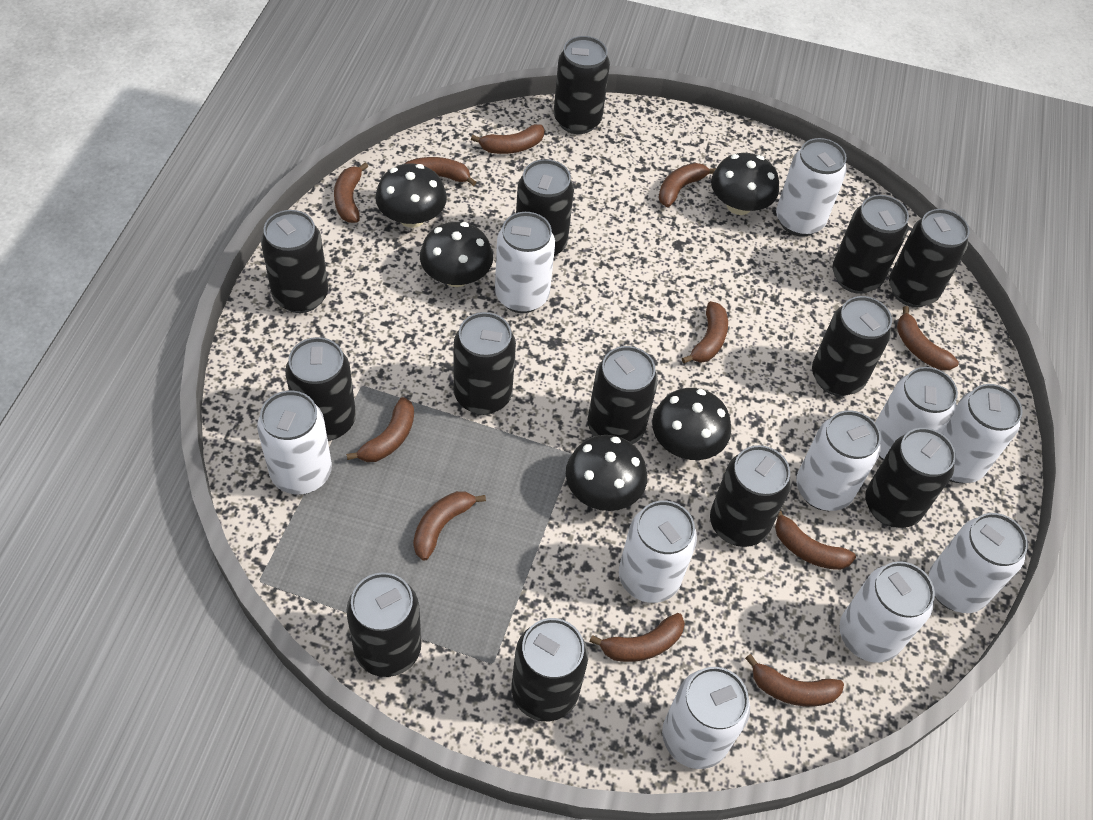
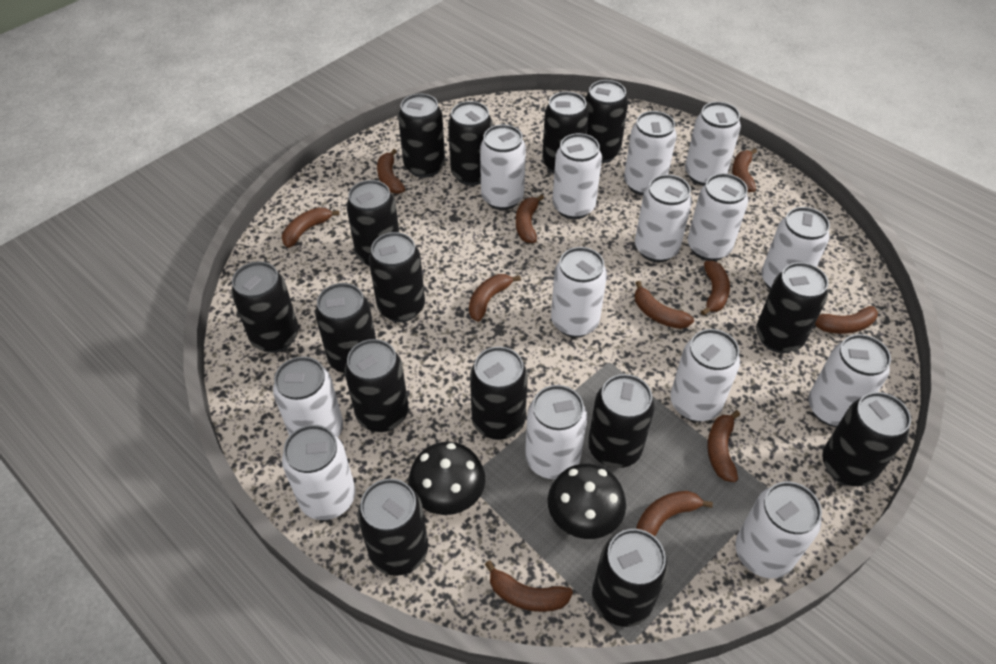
black can: 13 -> 15
black mushroom: 5 -> 2
white can: 10 -> 14

